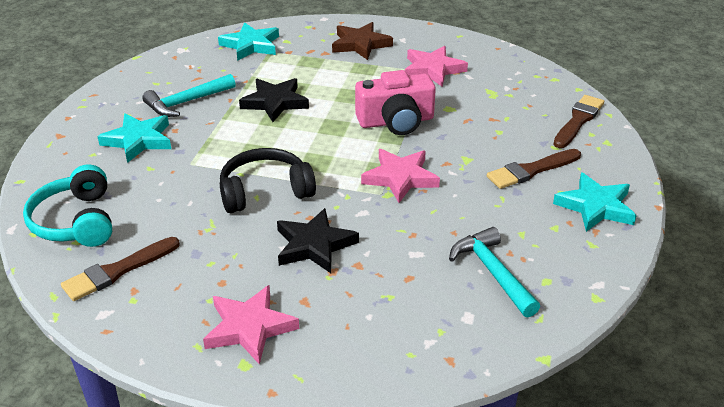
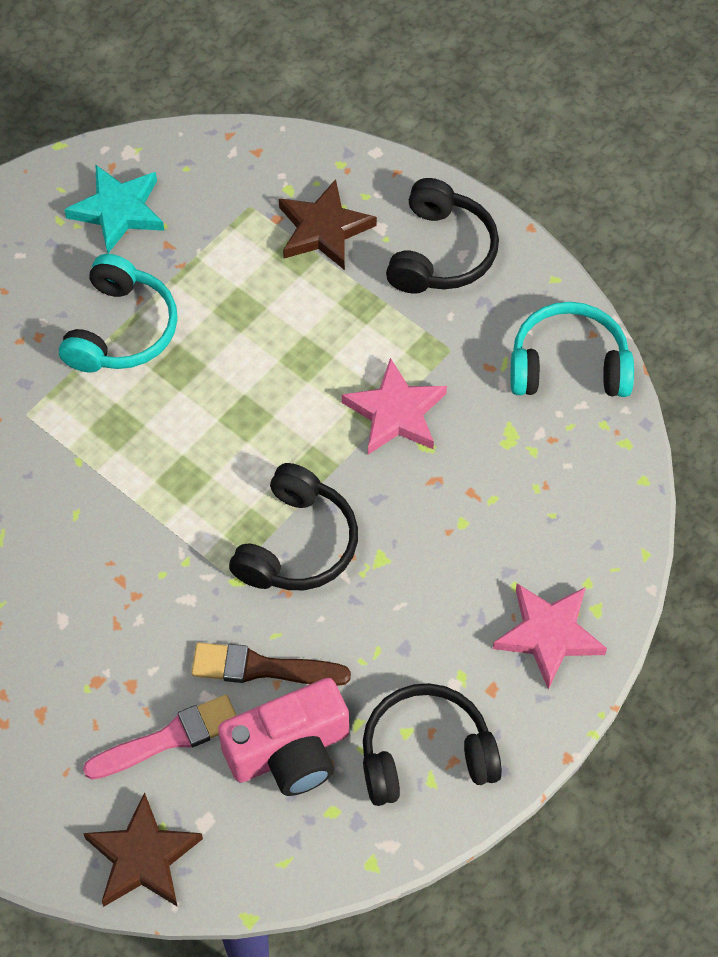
black headphones: 1 -> 3
black star: 2 -> 0
brown brush: 3 -> 1
brown star: 1 -> 2
pink brush: 0 -> 1
pink star: 3 -> 2
turquoise hammer: 2 -> 0
turquoise headphones: 1 -> 2
turquoise star: 3 -> 1

